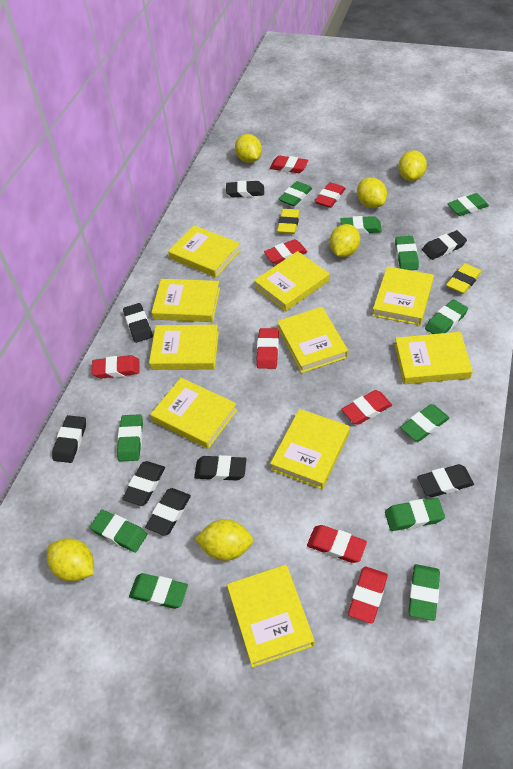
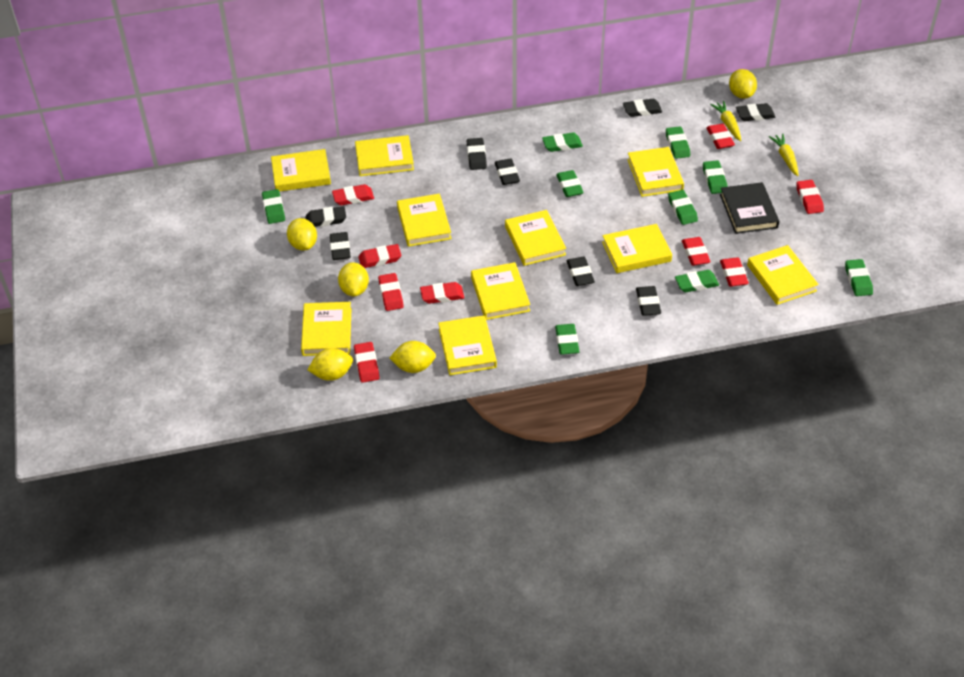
black book: 0 -> 1
green eraser: 11 -> 9
red eraser: 8 -> 9
yellow carrot: 0 -> 2
yellow eraser: 2 -> 0
yellow lemon: 6 -> 5

